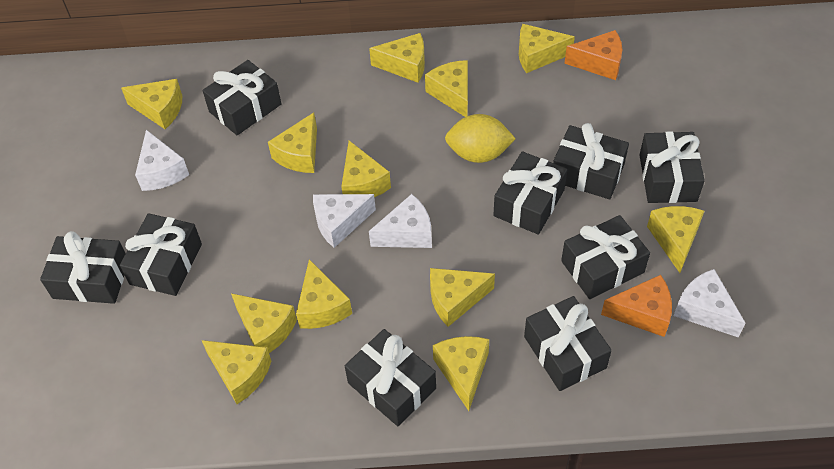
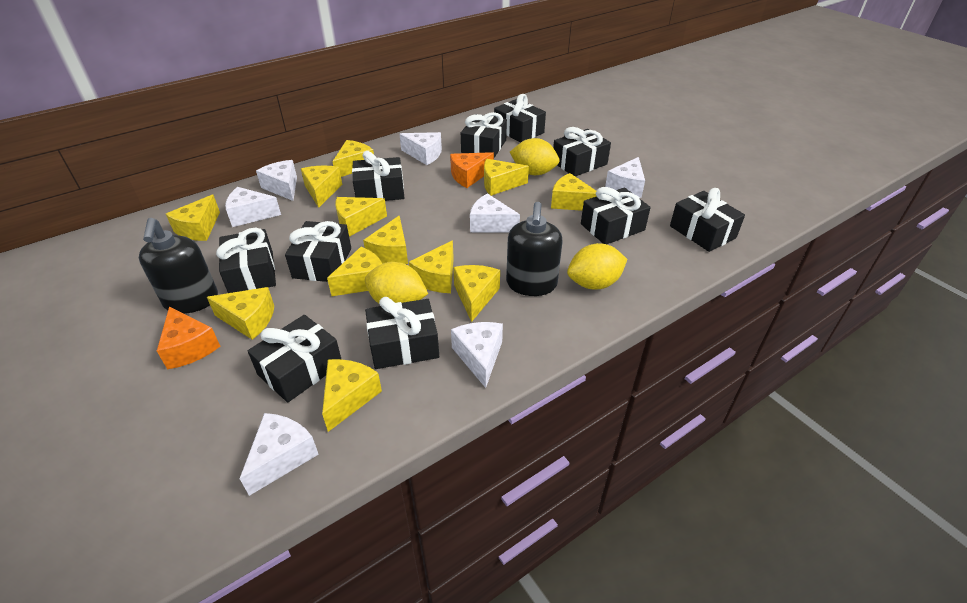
black gift: 9 -> 10
black soap dispenser: 0 -> 2
white cheese: 4 -> 7
yellow lemon: 1 -> 3

